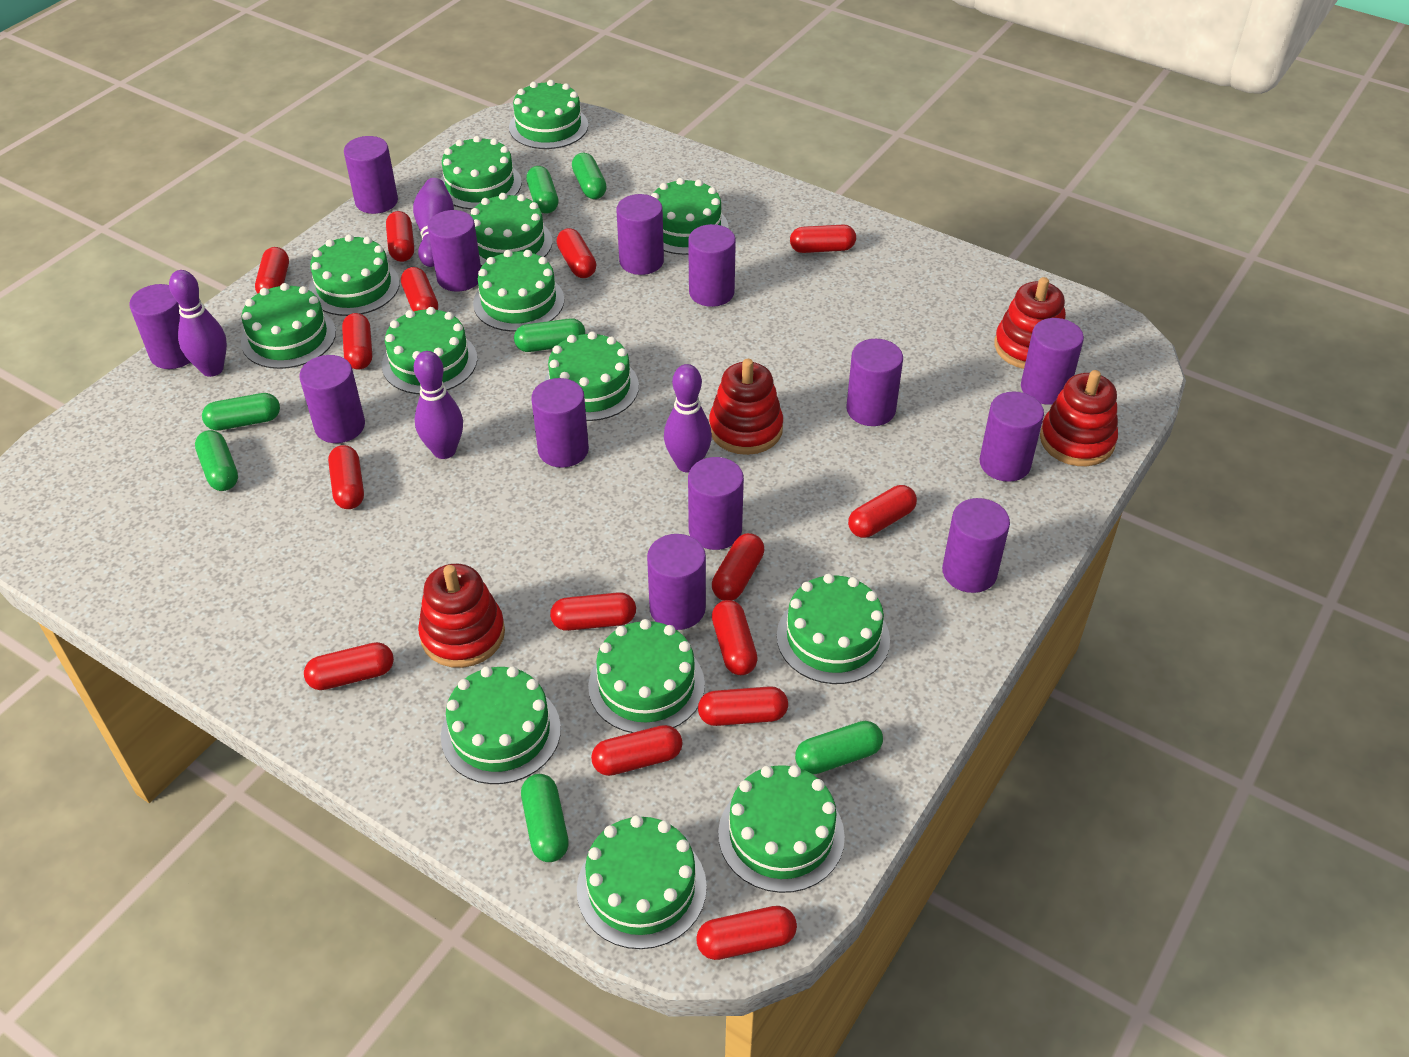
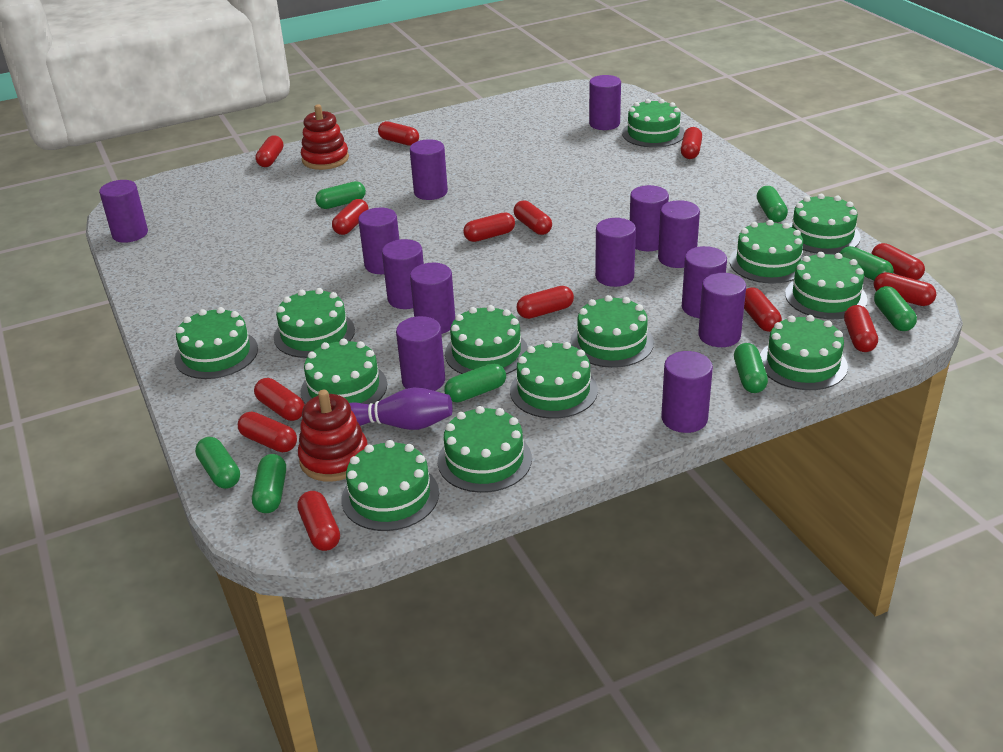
green cake: 14 -> 13
green capsule: 7 -> 8
purple bowling pin: 4 -> 1
red capsule: 15 -> 14
red stacking toy: 4 -> 2

